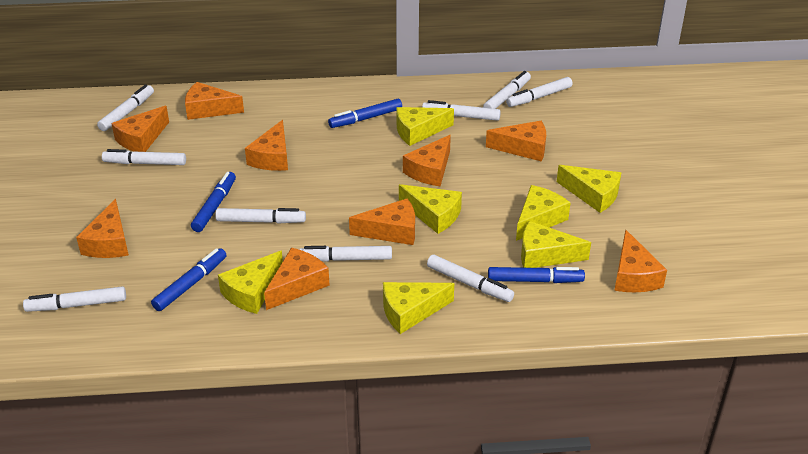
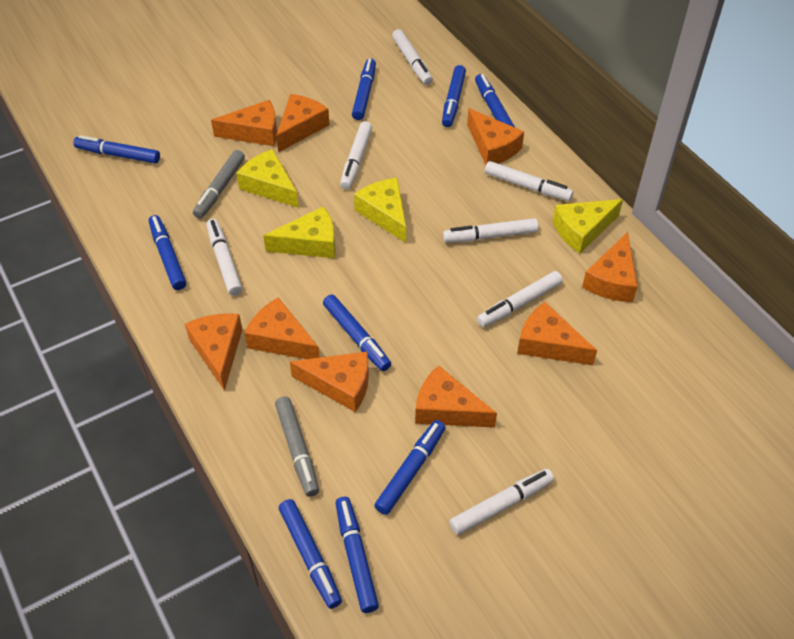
blue marker: 4 -> 9
grey marker: 0 -> 2
white marker: 9 -> 7
yellow cheese: 7 -> 4

